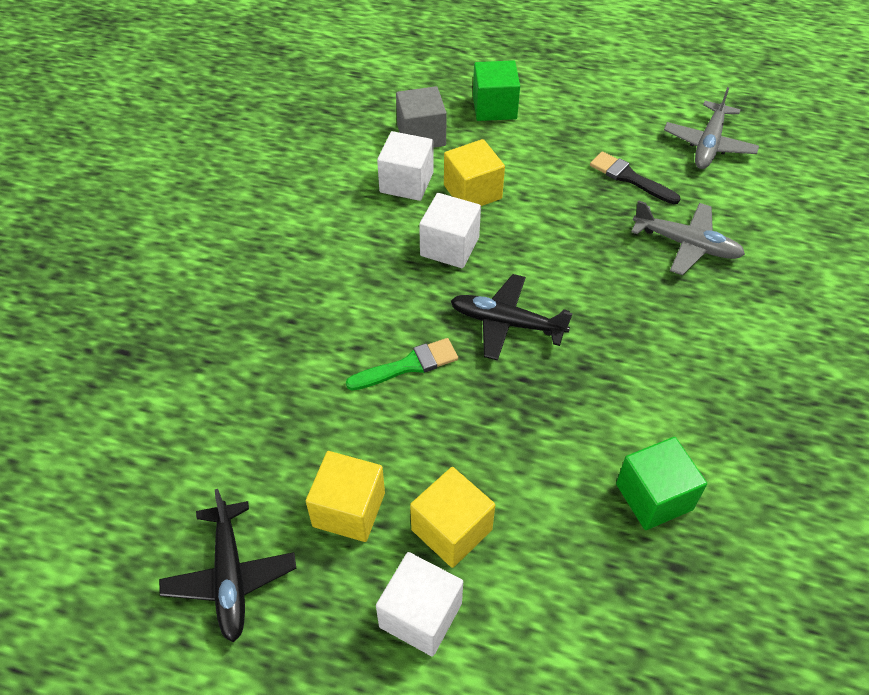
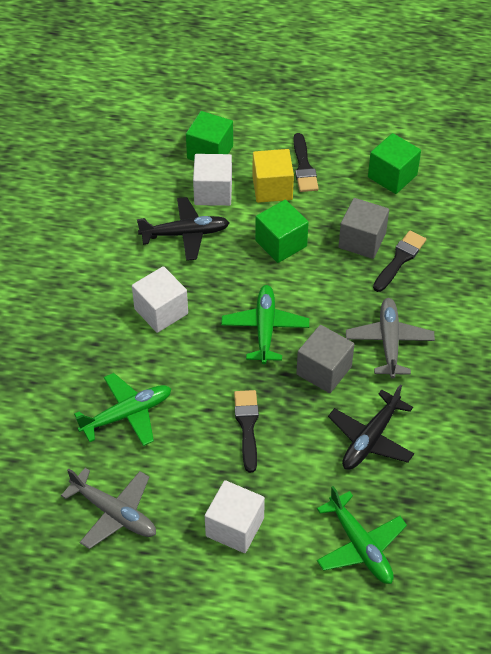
black brush: 1 -> 3
green brush: 1 -> 0
green cube: 2 -> 3
green plane: 0 -> 3
grey cube: 1 -> 2
yellow cube: 3 -> 1

